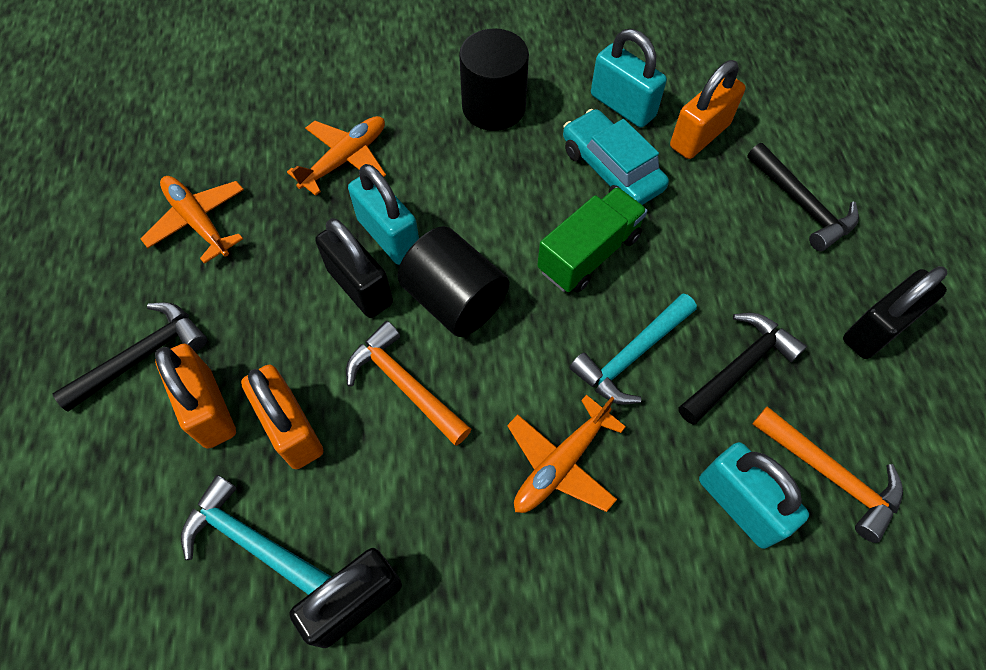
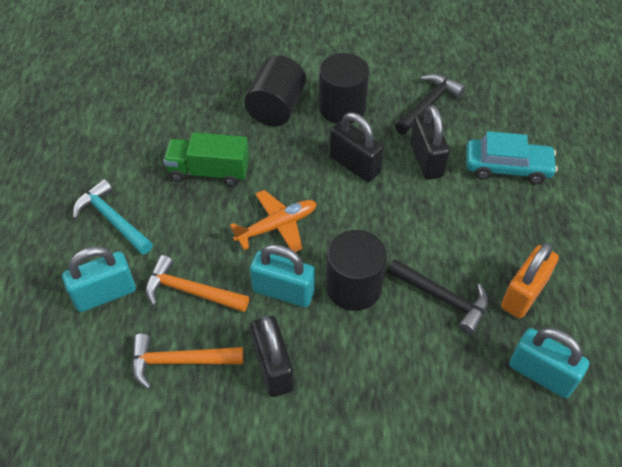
black cylinder: 2 -> 3
black hammer: 3 -> 2
orange padlock: 3 -> 1
orange plane: 3 -> 1
turquoise hammer: 2 -> 1

